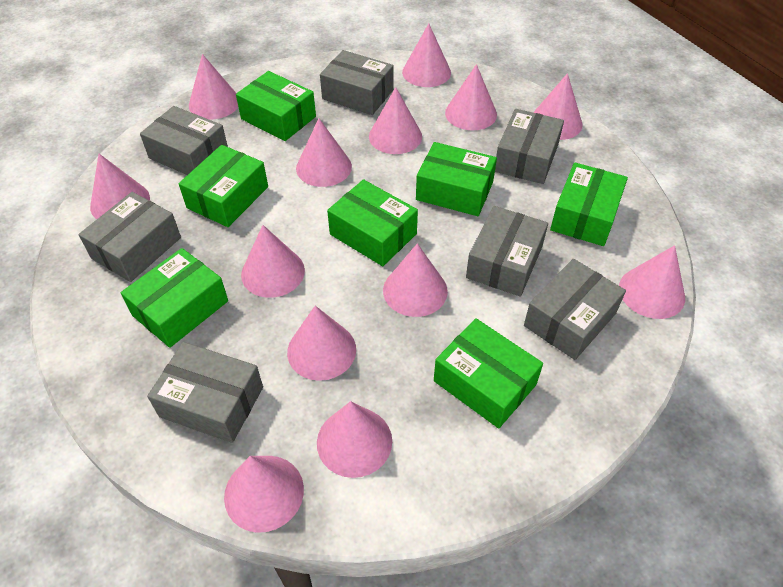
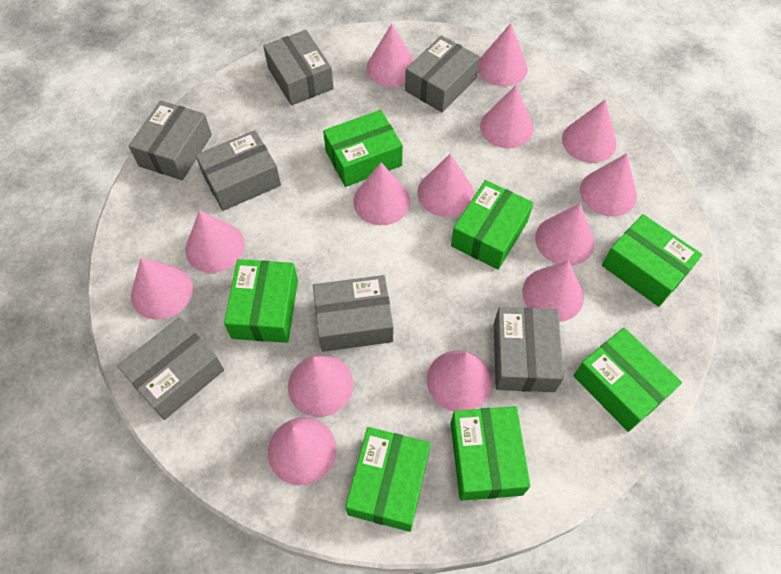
pink cone: 13 -> 14

